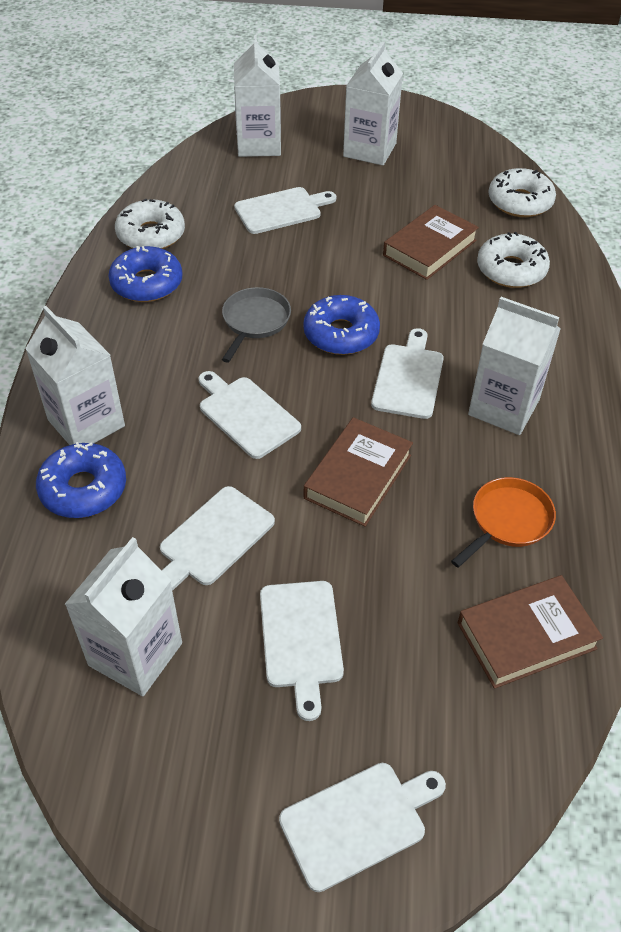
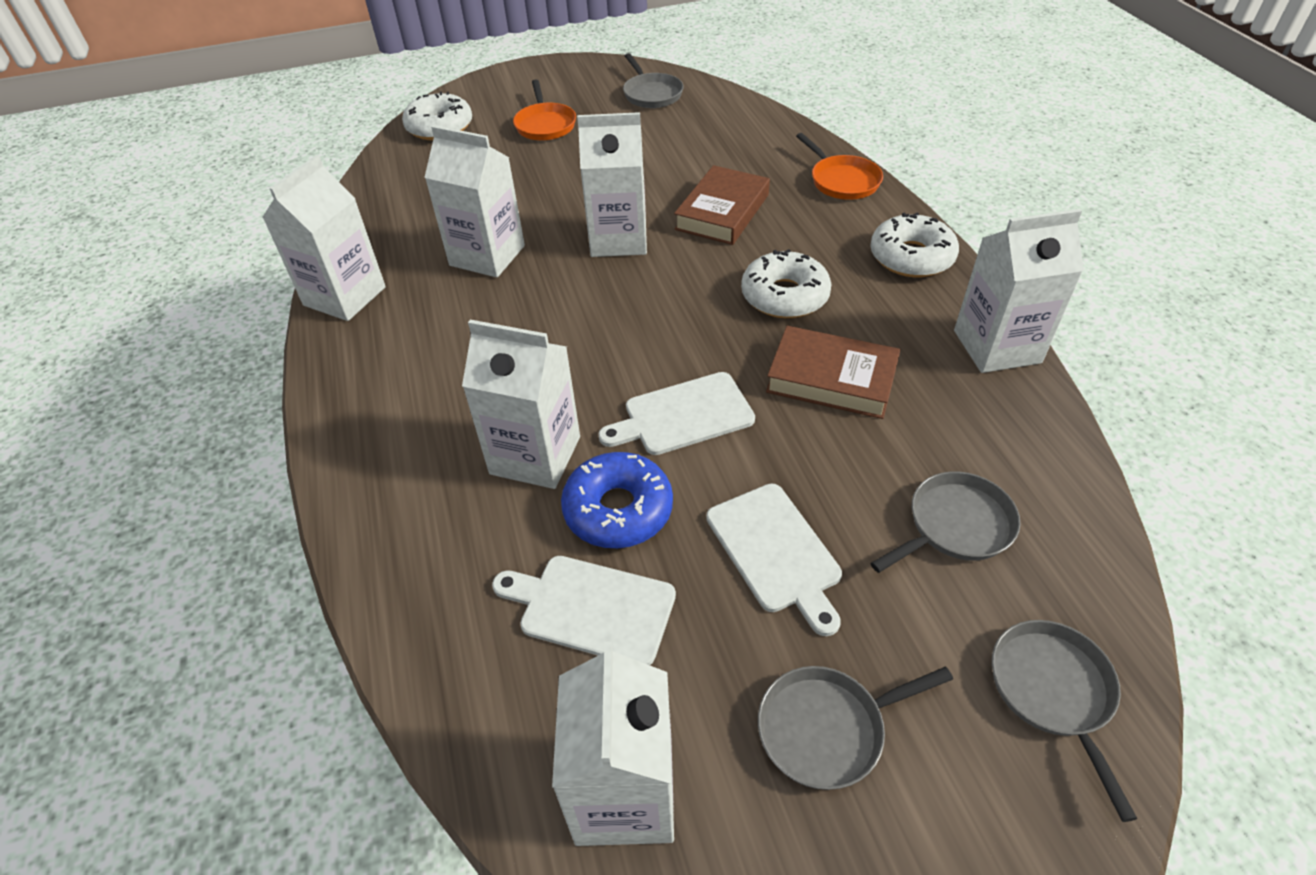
blue donut: 3 -> 1
brown book: 3 -> 2
grey pan: 1 -> 4
orange pan: 1 -> 2
white carton: 5 -> 6
white cutting board: 6 -> 3

